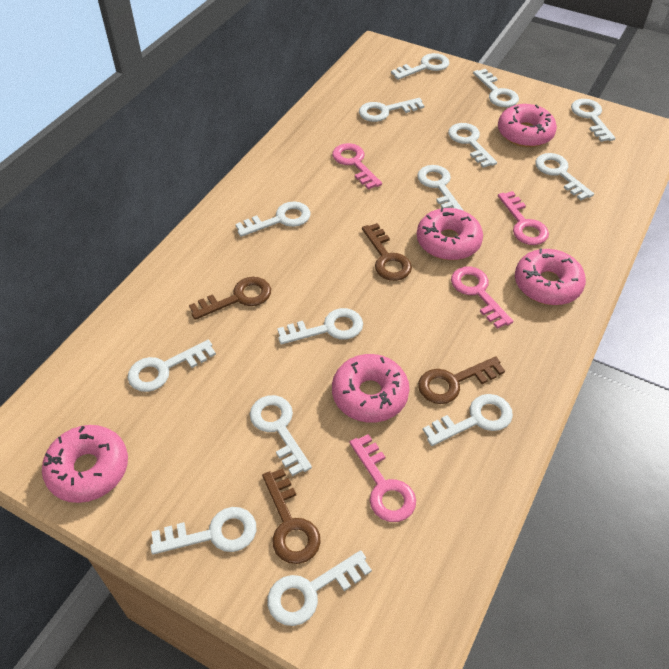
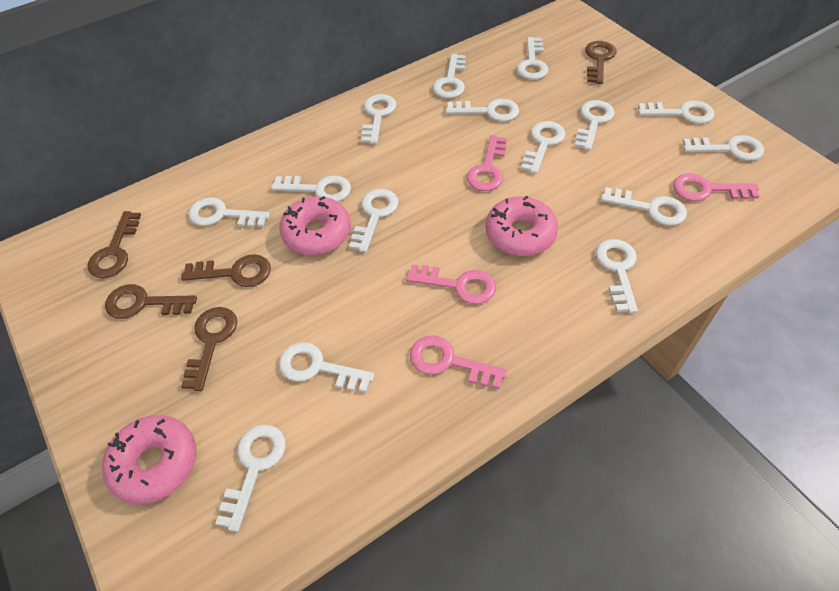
brown key: 4 -> 5
pink donut: 5 -> 3
white key: 14 -> 15

